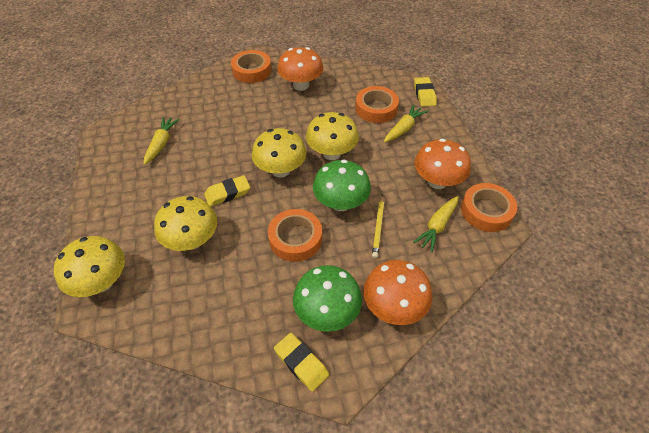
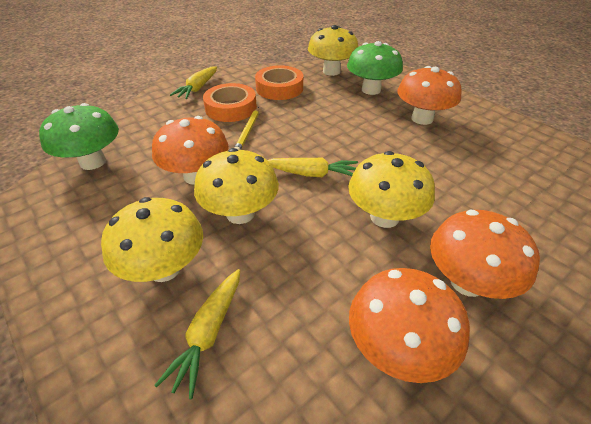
orange mushroom: 3 -> 4
orange tape: 4 -> 2
yellow eraser: 3 -> 0

